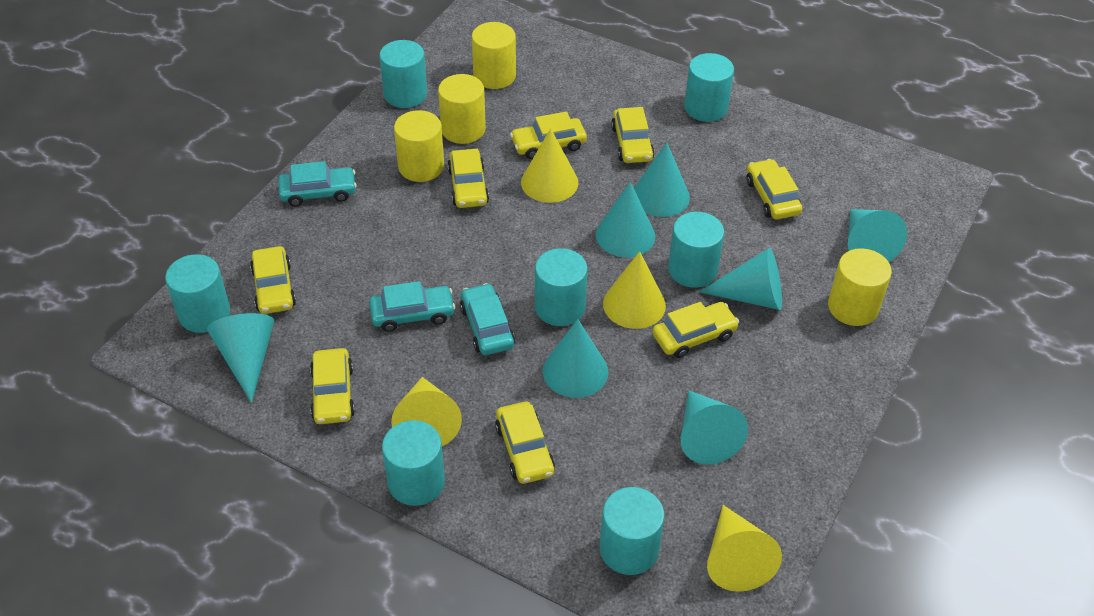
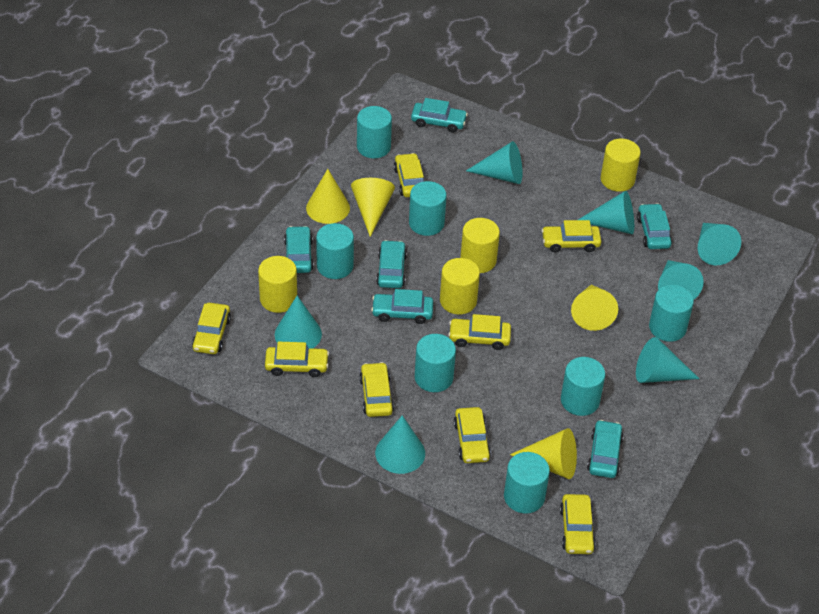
turquoise car: 3 -> 6

